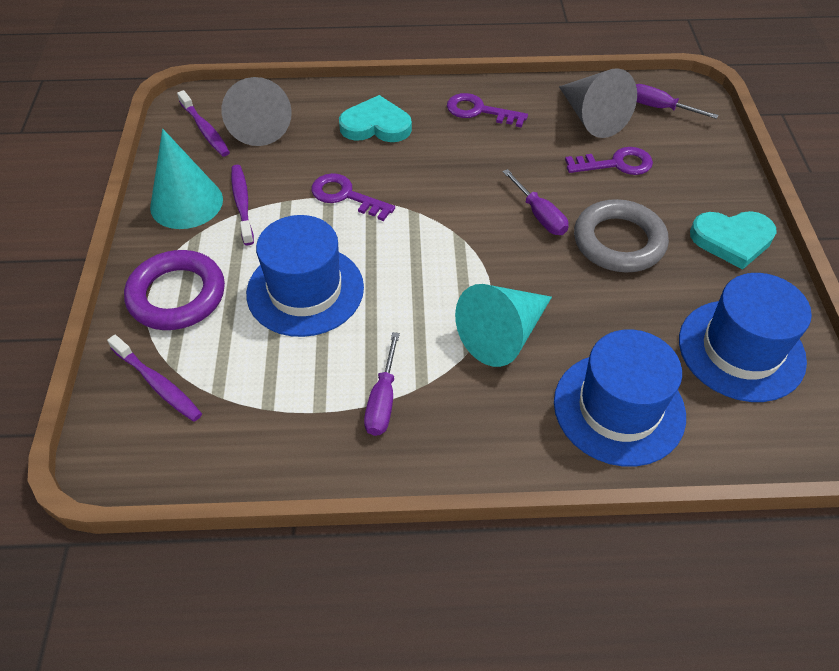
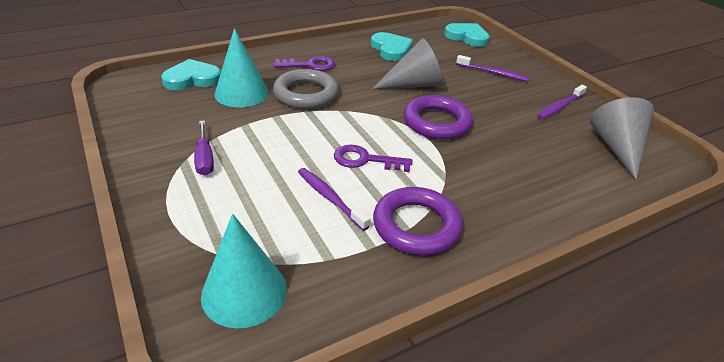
blue hat: 3 -> 0
purple key: 3 -> 2
purple ring: 1 -> 2
purple screwdriver: 3 -> 1
turquoise heart: 2 -> 3

